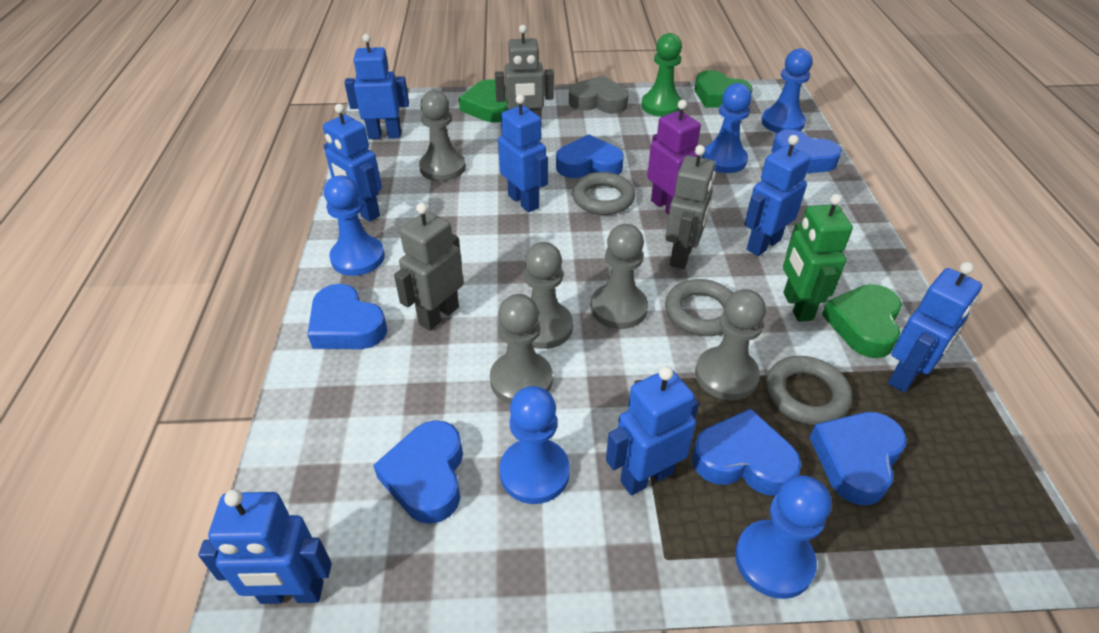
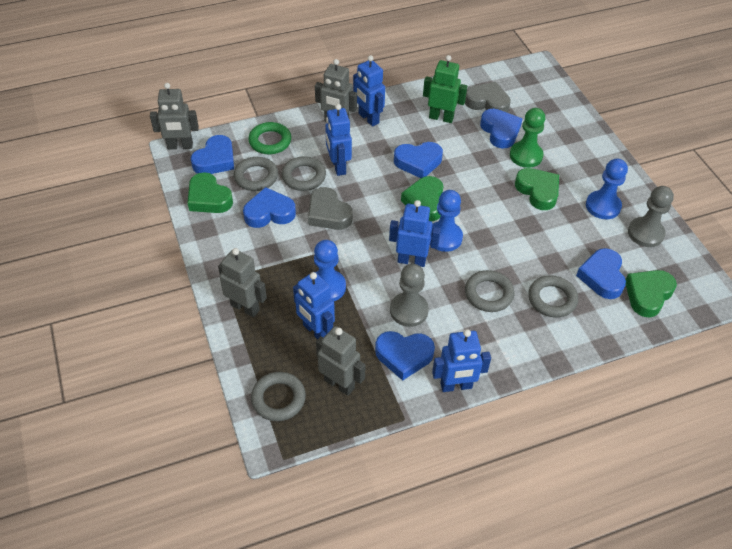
blue pawn: 5 -> 3
blue robot: 7 -> 5
green heart: 3 -> 4
green ring: 0 -> 1
grey heart: 1 -> 2
grey pawn: 5 -> 2
grey ring: 3 -> 5
grey robot: 3 -> 4
purple robot: 1 -> 0

